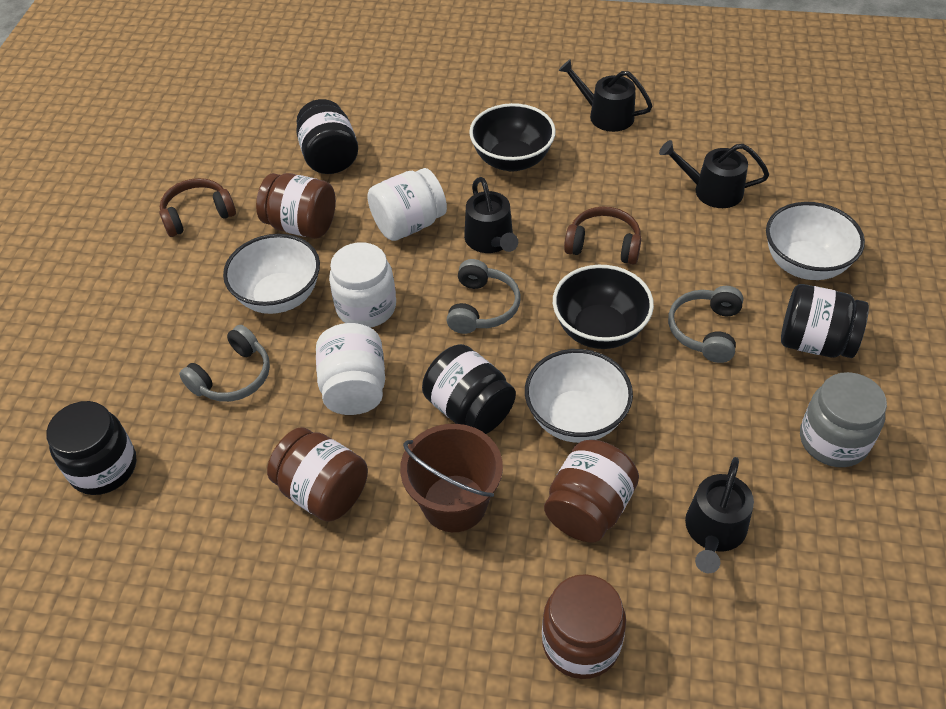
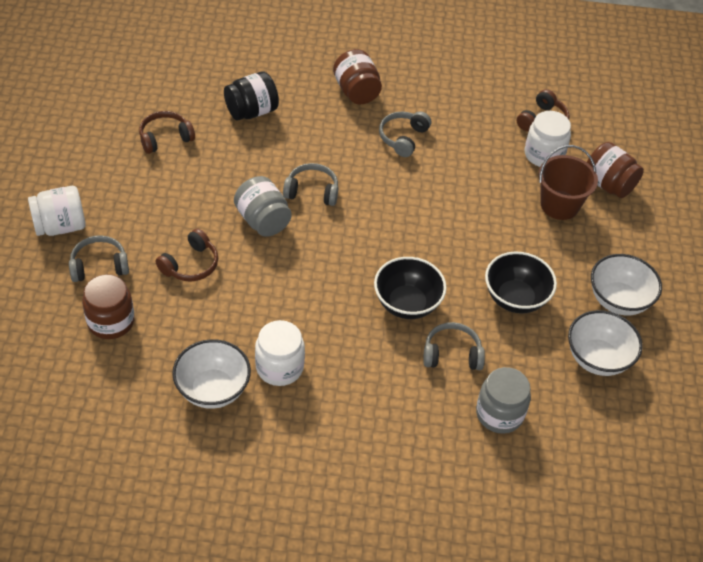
black jar: 4 -> 1
black watering can: 4 -> 0
brown headphones: 2 -> 3
brown jar: 4 -> 3
grey headphones: 3 -> 4
grey jar: 1 -> 2

